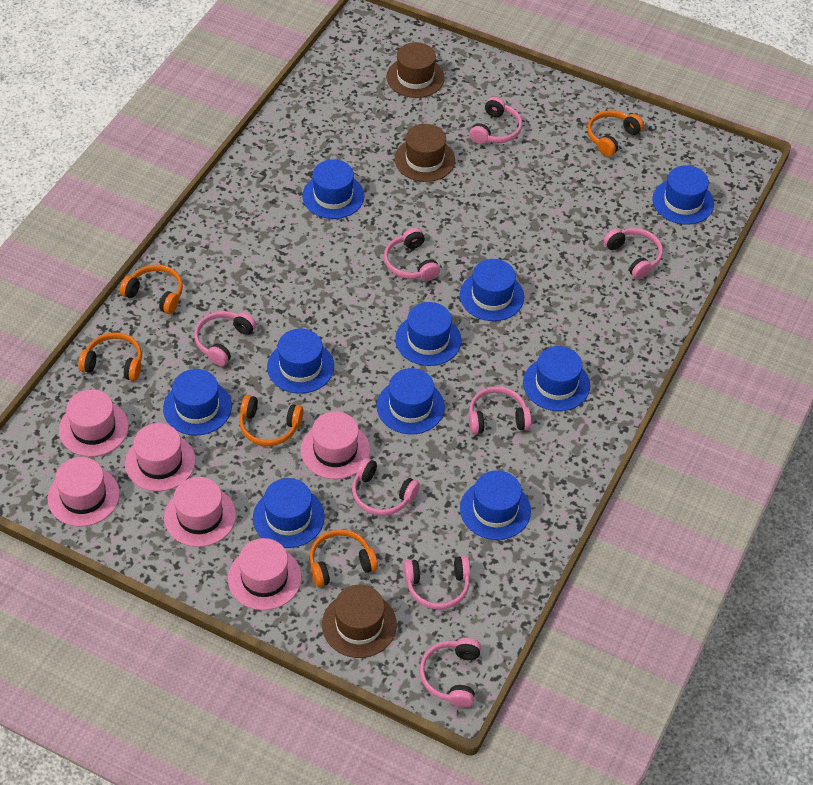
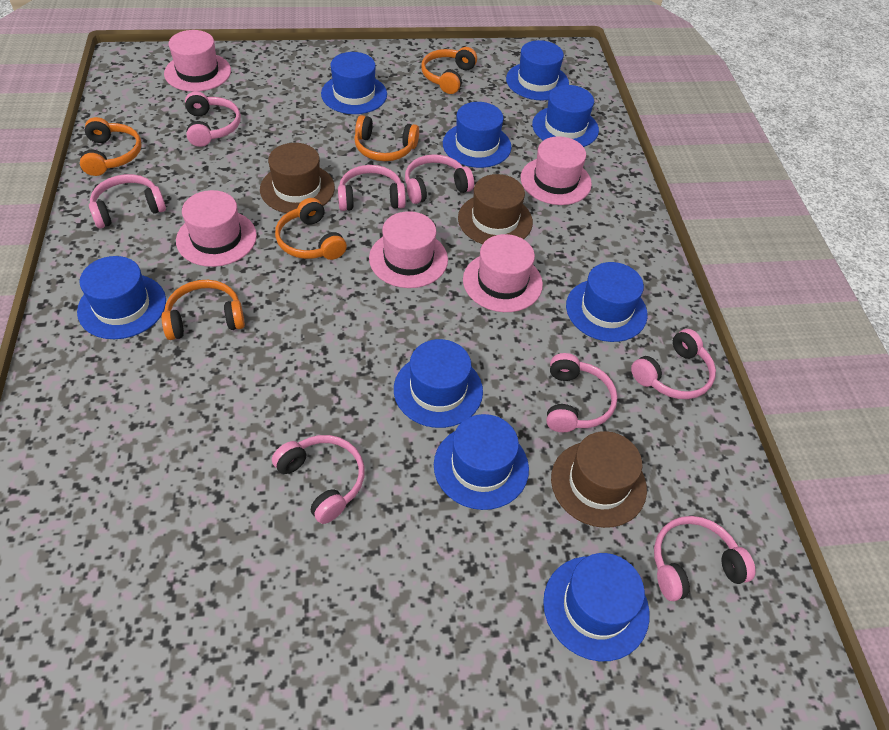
blue hat: 10 -> 9
pink hat: 6 -> 5

